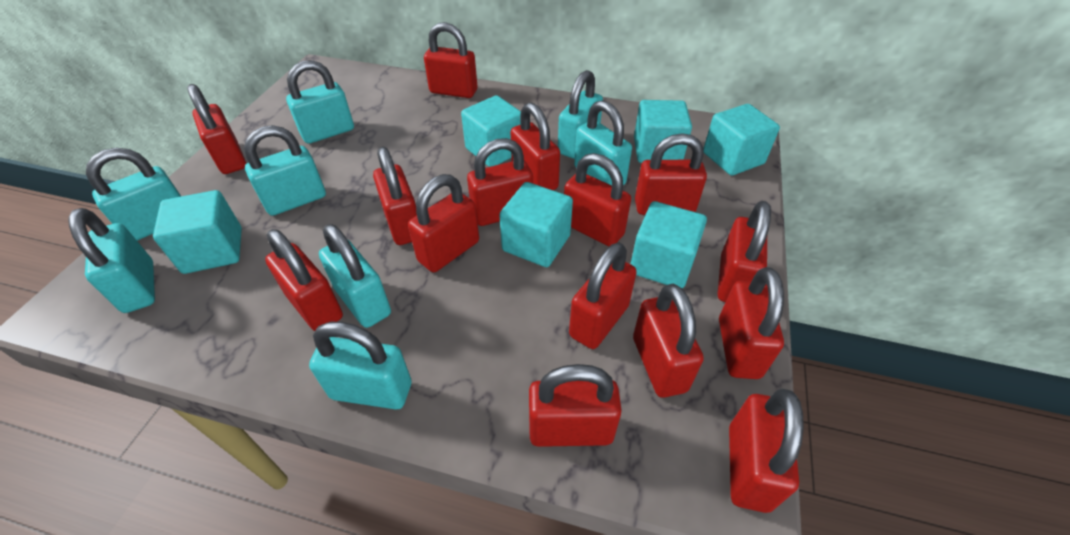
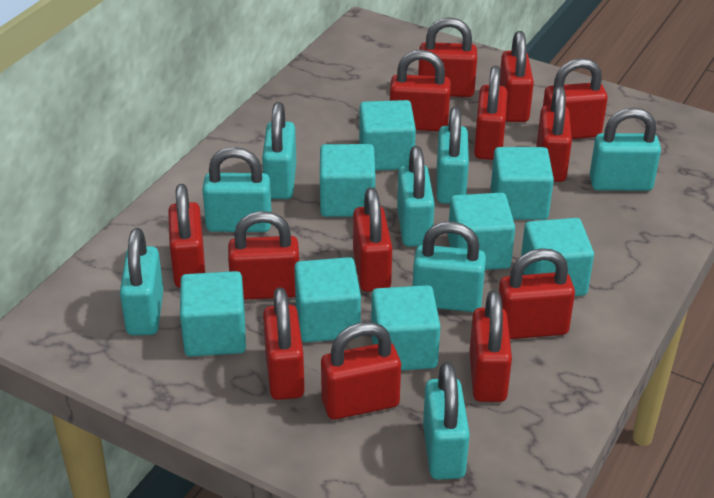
red padlock: 15 -> 13
turquoise cube: 6 -> 8

